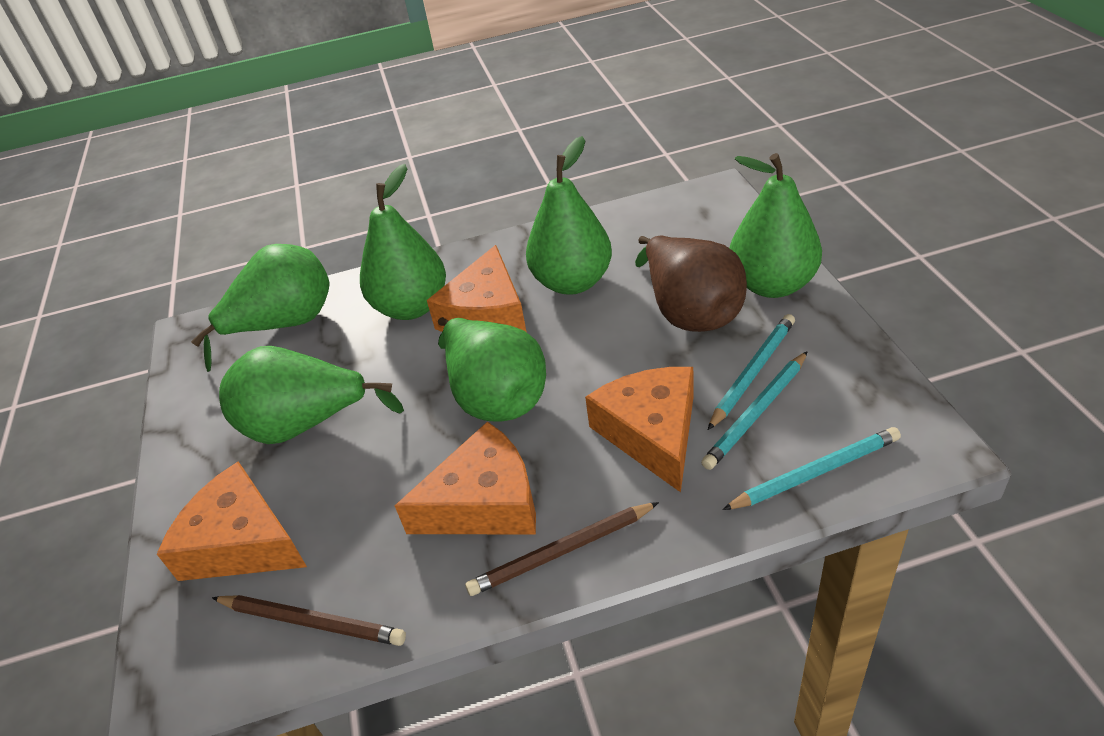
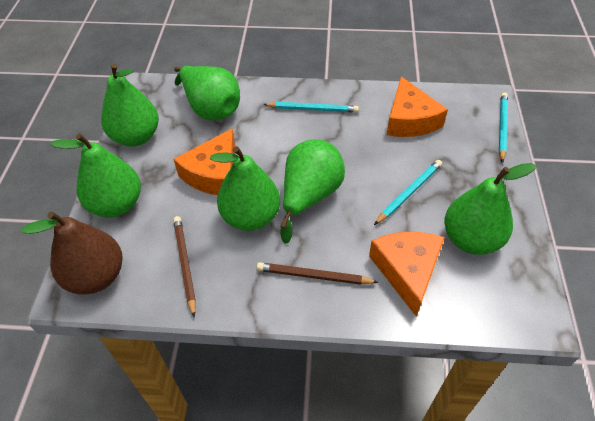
orange cheese: 4 -> 3

